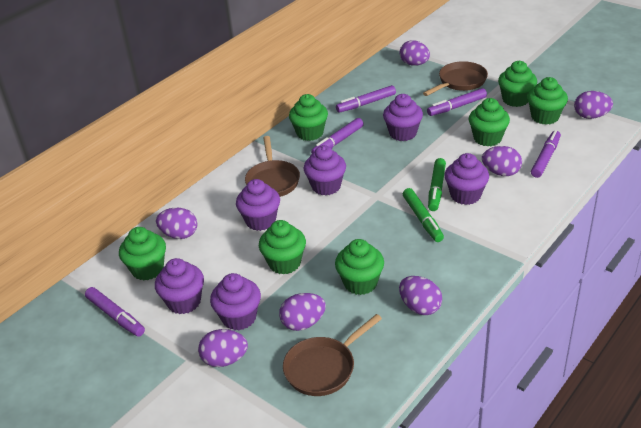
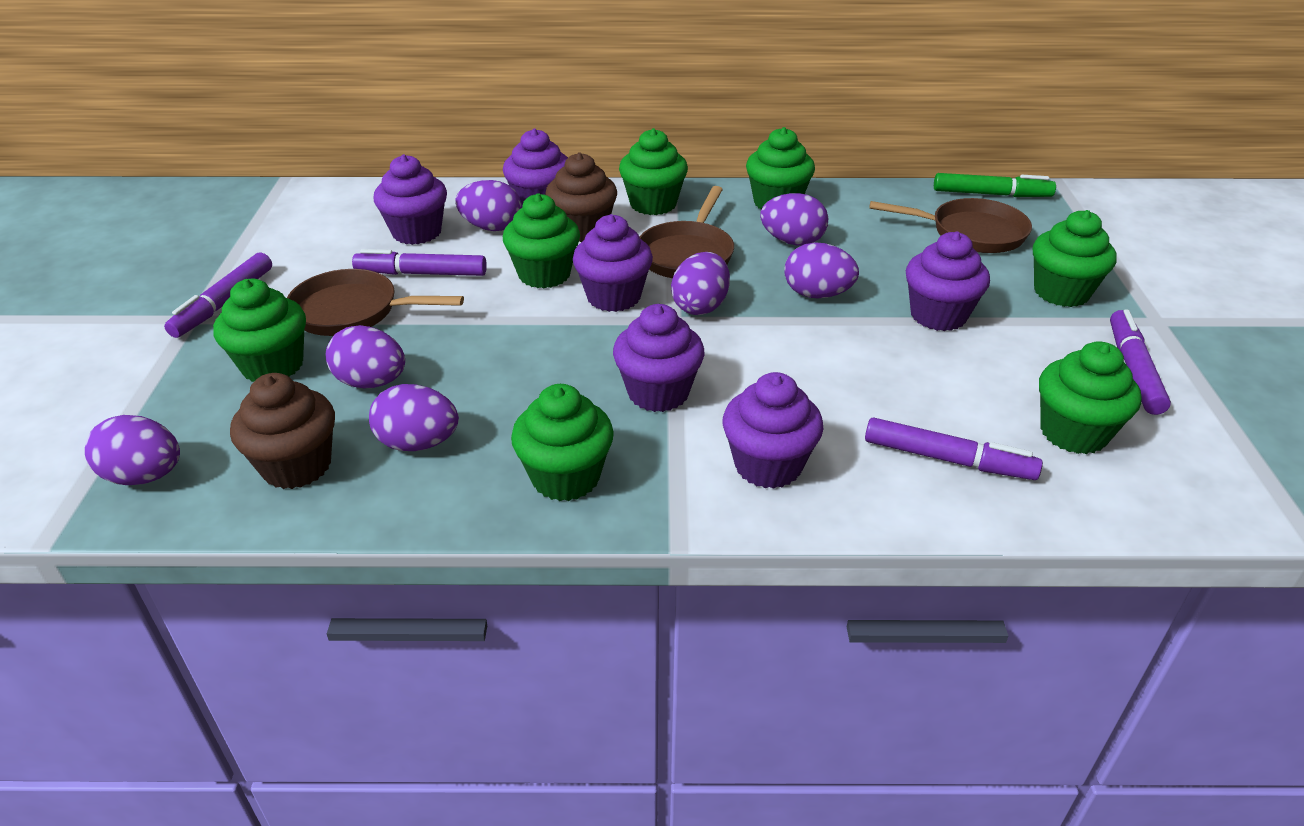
brown cupcake: 0 -> 2
green marker: 2 -> 1
purple marker: 5 -> 4

